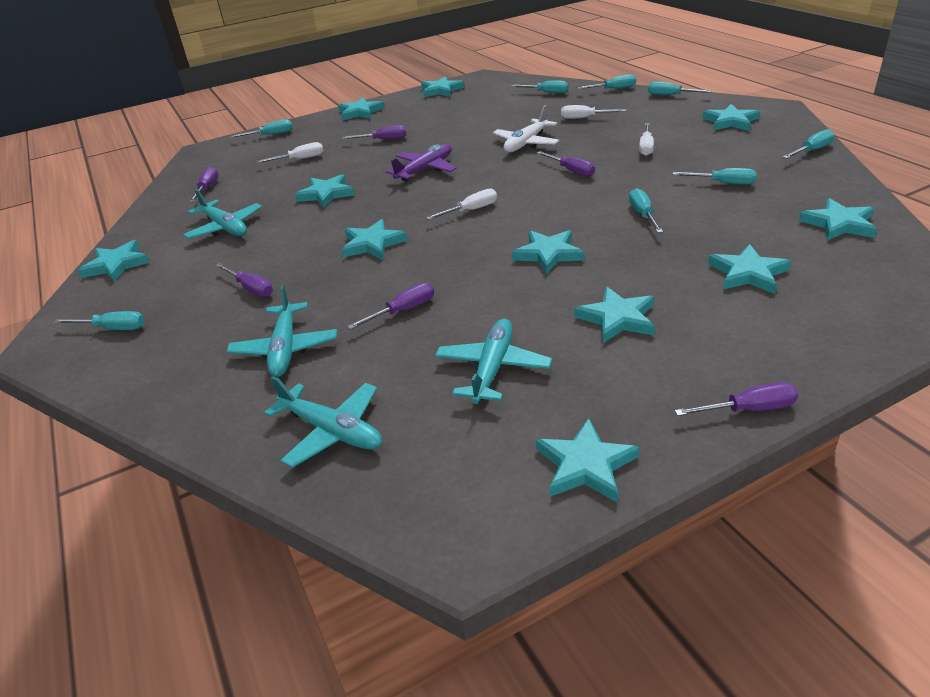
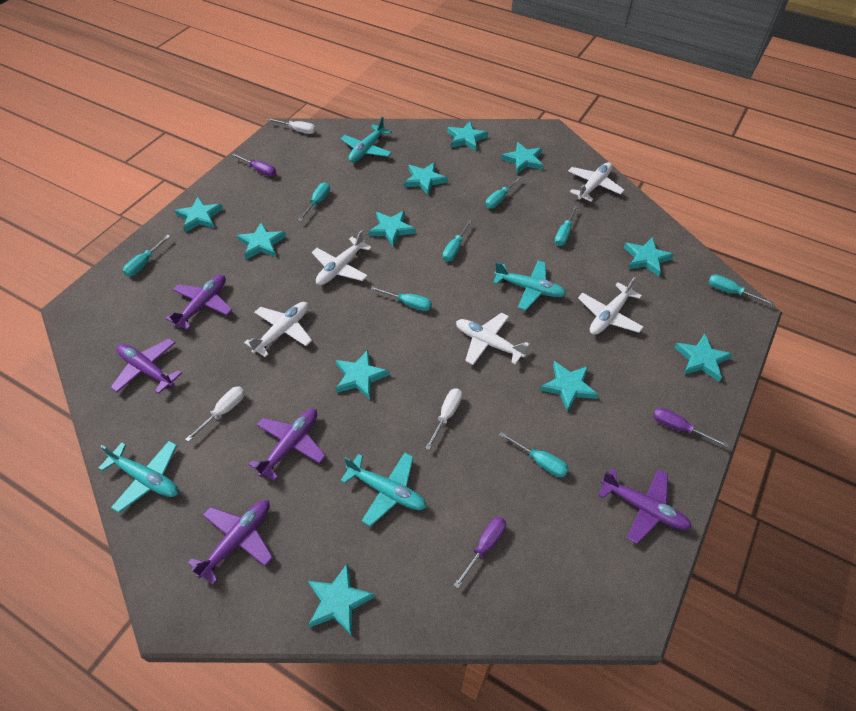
purple plane: 1 -> 5
purple screwdriver: 6 -> 3
white plane: 1 -> 5
white screwdriver: 4 -> 3

